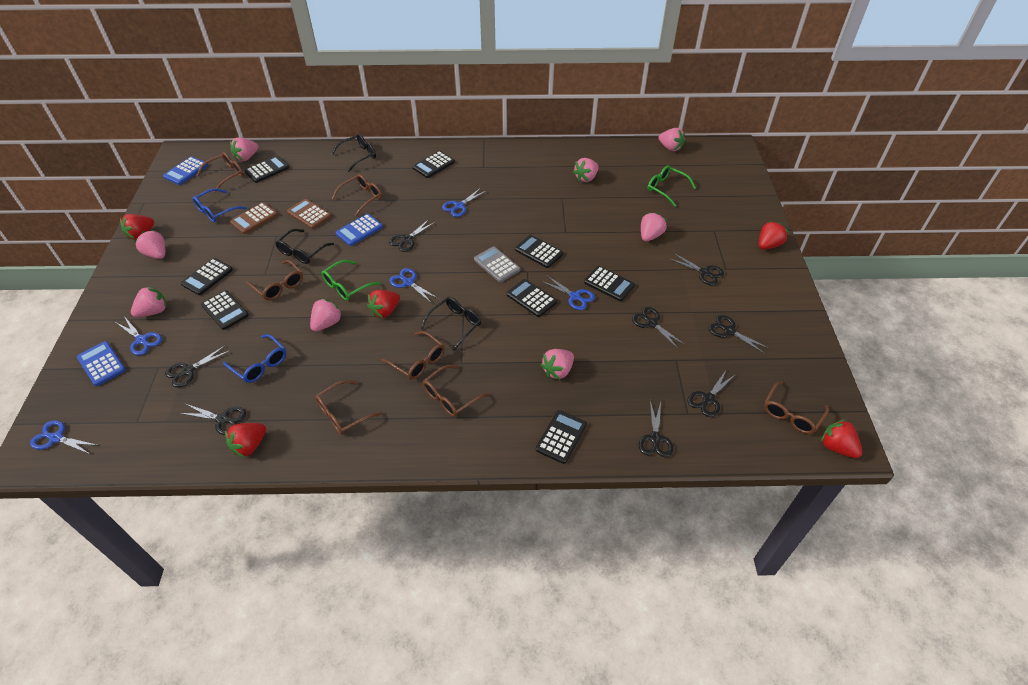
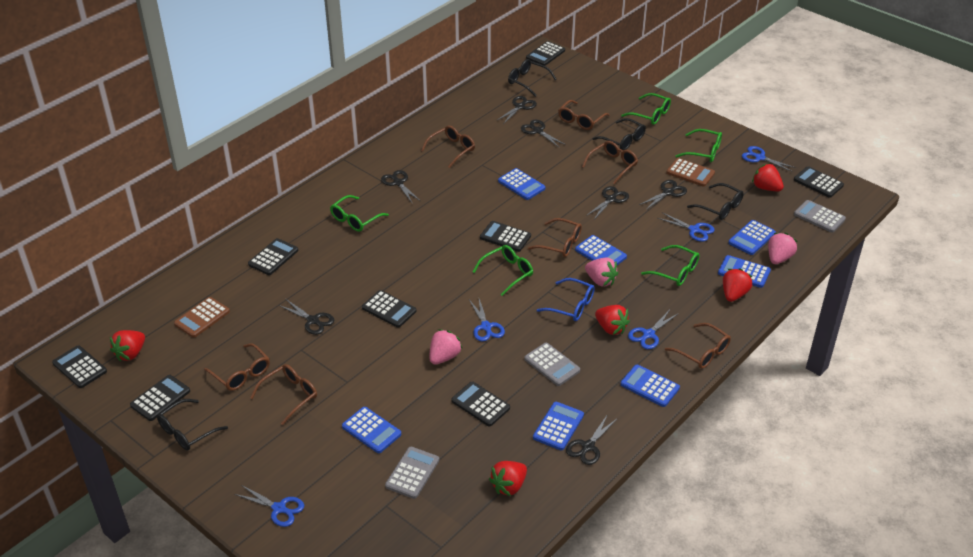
black glasses: 3 -> 4
black scissors: 8 -> 7
blue calculator: 3 -> 7
blue glasses: 2 -> 1
green glasses: 2 -> 5
grey calculator: 1 -> 3
pink strawberry: 8 -> 3

